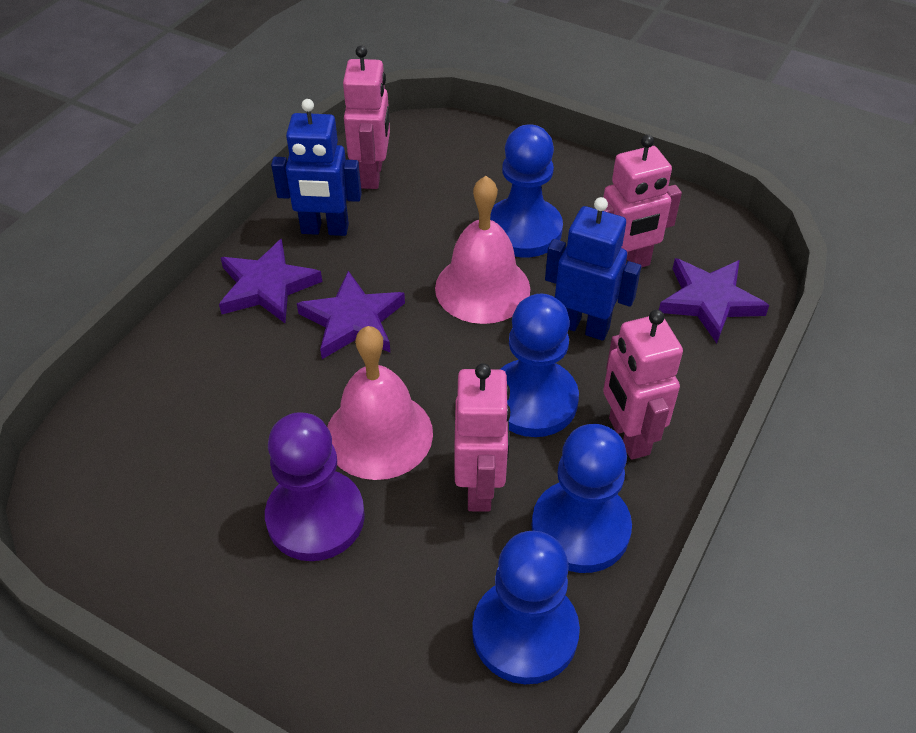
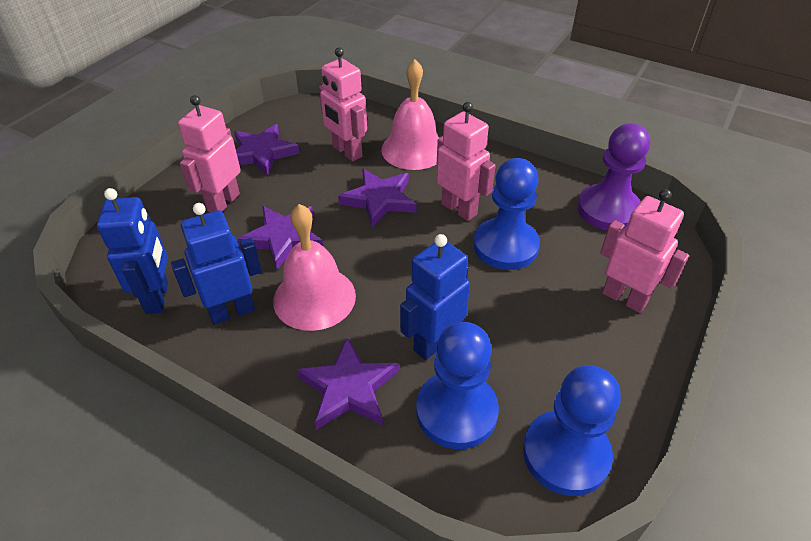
blue pawn: 4 -> 3
blue robot: 2 -> 3
purple star: 3 -> 4

